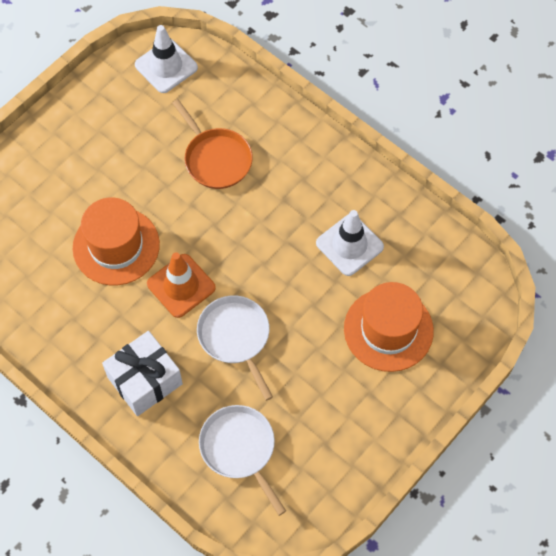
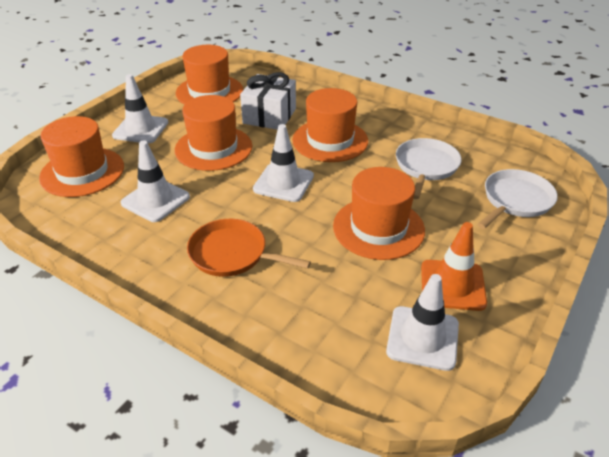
orange hat: 2 -> 5
white traffic cone: 2 -> 4

